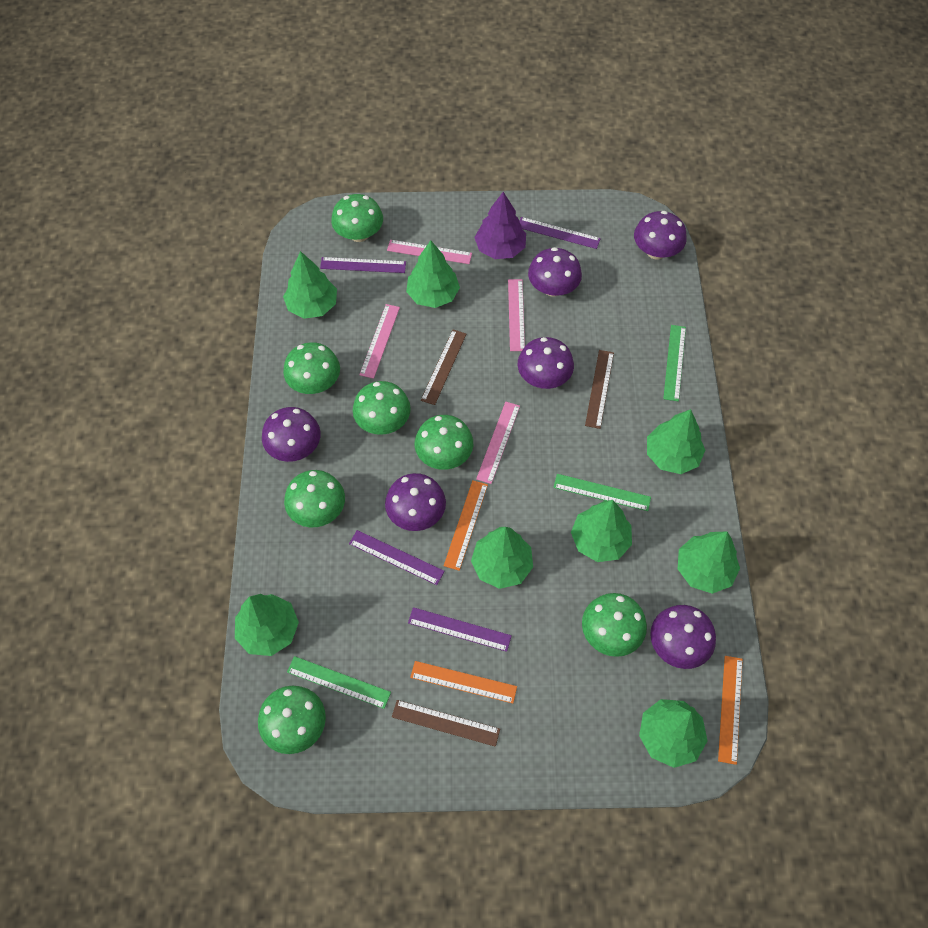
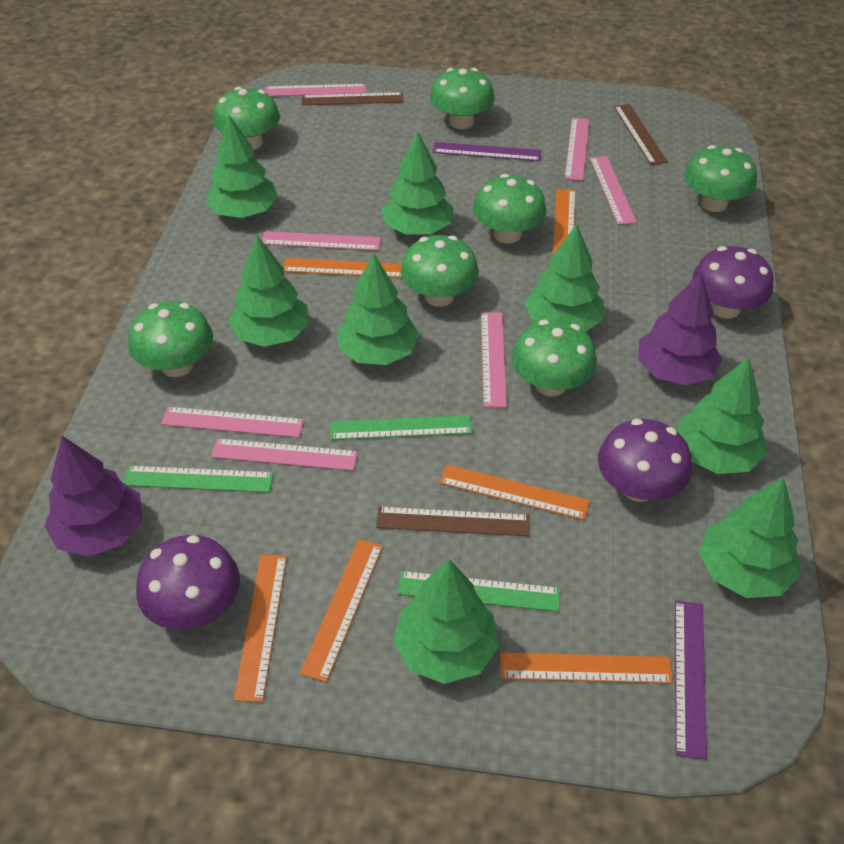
orange ruler: 3 -> 6
pink ruler: 4 -> 7
purple mushroom: 6 -> 3
purple ruler: 4 -> 2
purple tree: 1 -> 2

